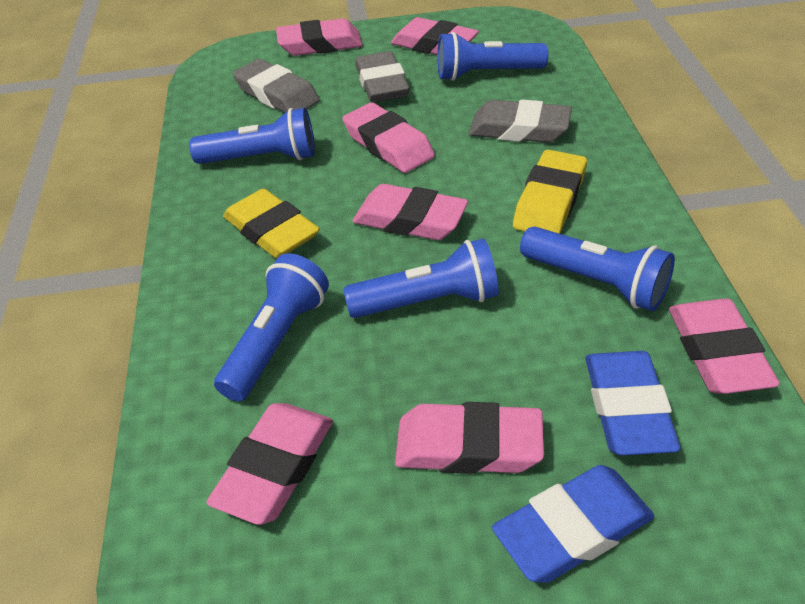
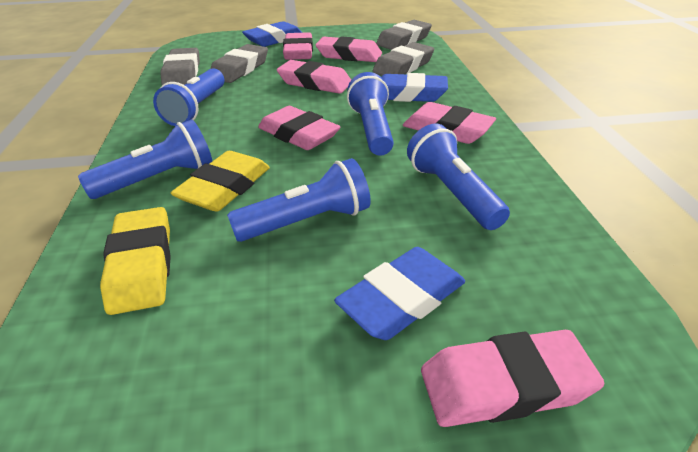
blue eraser: 2 -> 3
grey eraser: 3 -> 4
pink eraser: 7 -> 6

